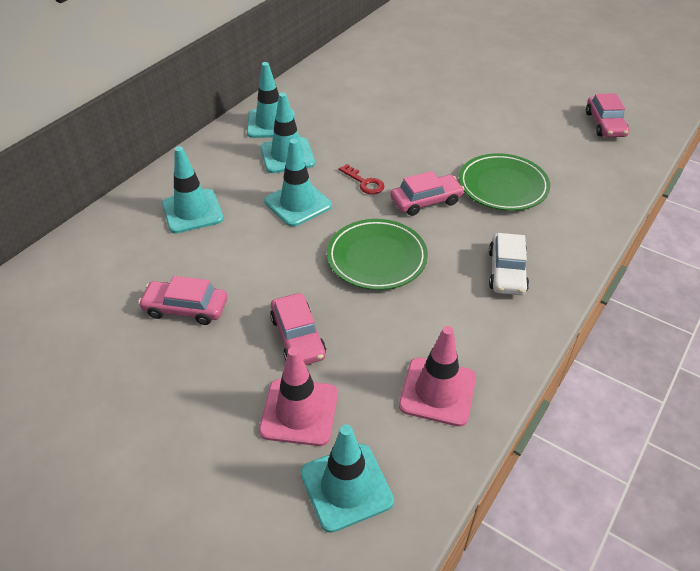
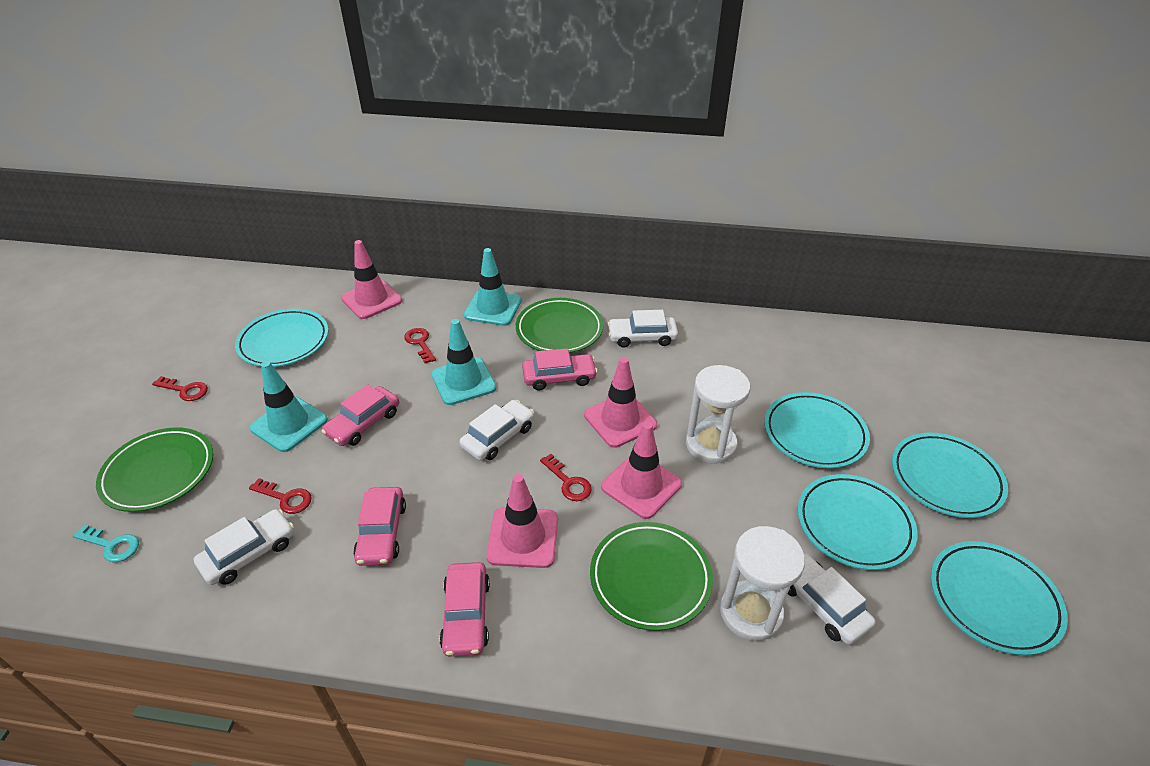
green plate: 2 -> 3
pink traffic cone: 2 -> 4
red key: 1 -> 4
turquoise key: 0 -> 1
turquoise plate: 0 -> 5
turquoise traffic cone: 5 -> 3
white car: 1 -> 4
white hourglass: 0 -> 2

